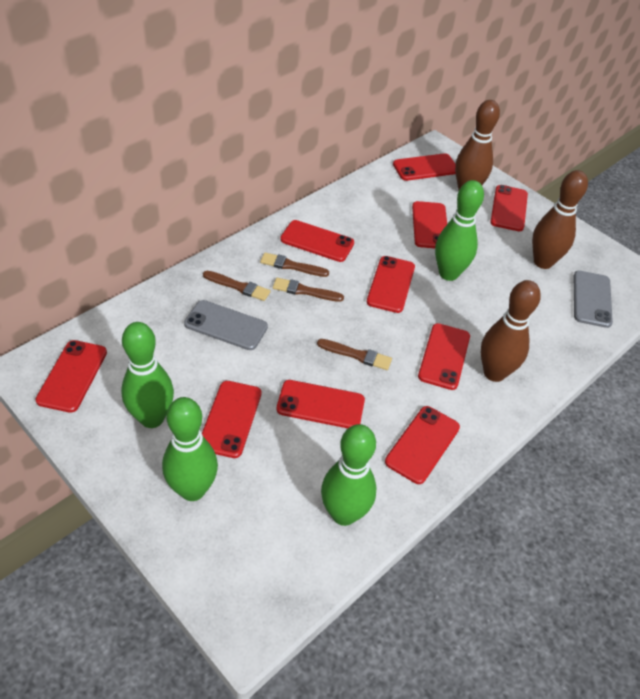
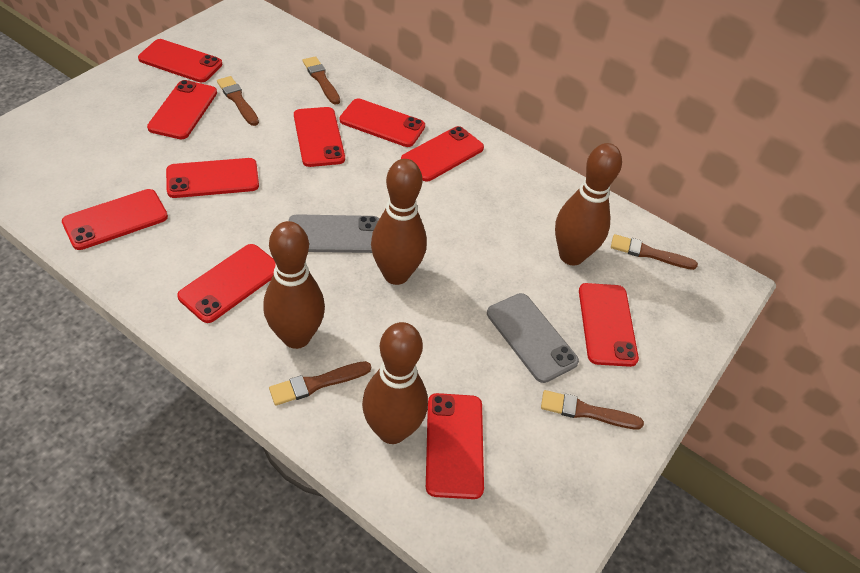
brown bowling pin: 3 -> 4
brown brush: 4 -> 5
green bowling pin: 4 -> 0

